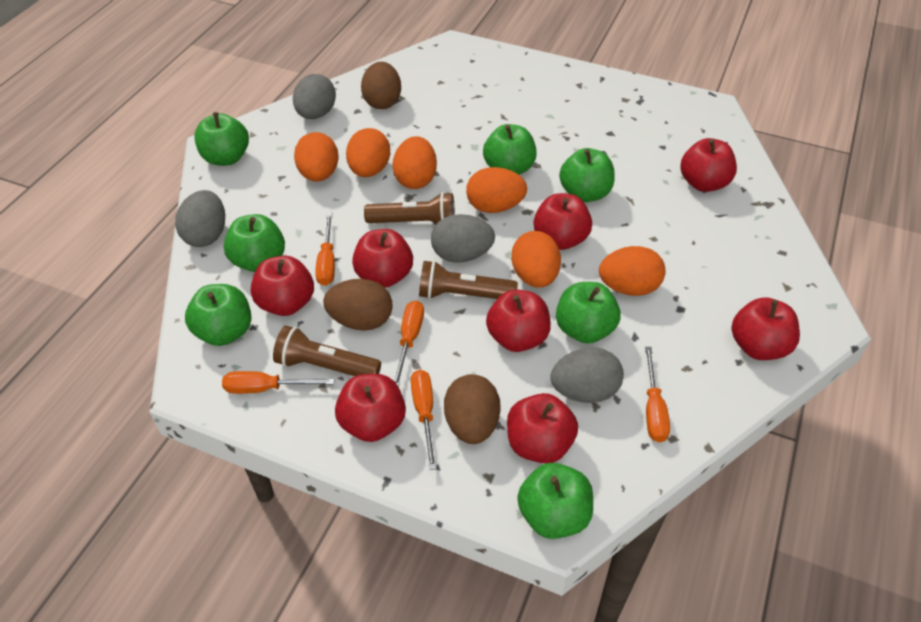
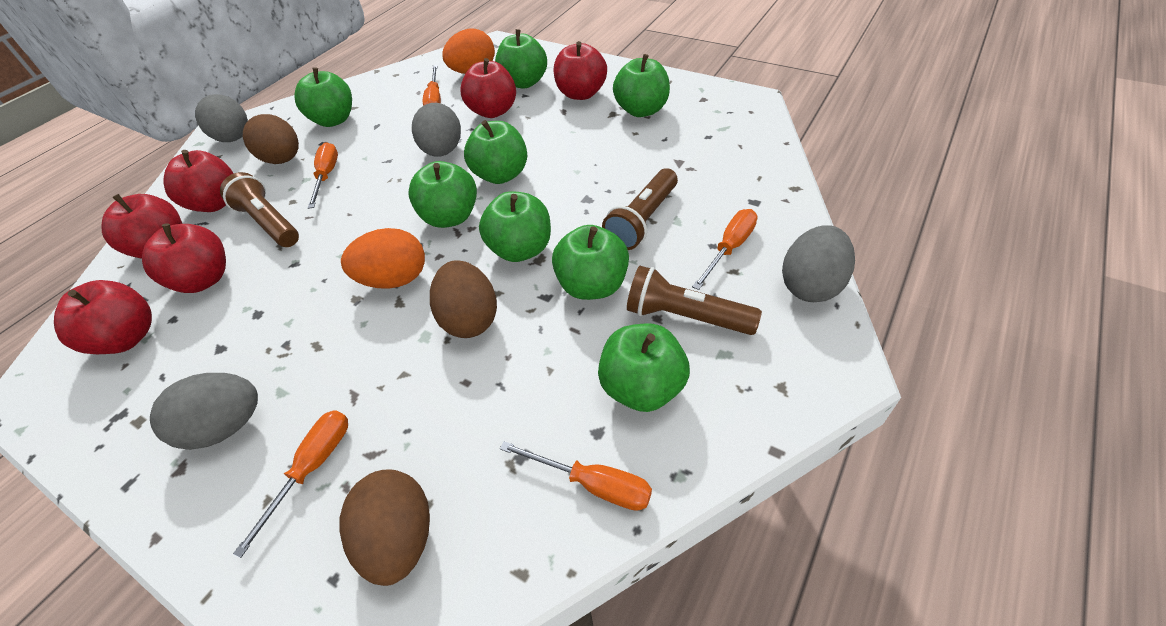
green apple: 7 -> 8
orange egg: 6 -> 2
red apple: 8 -> 6

